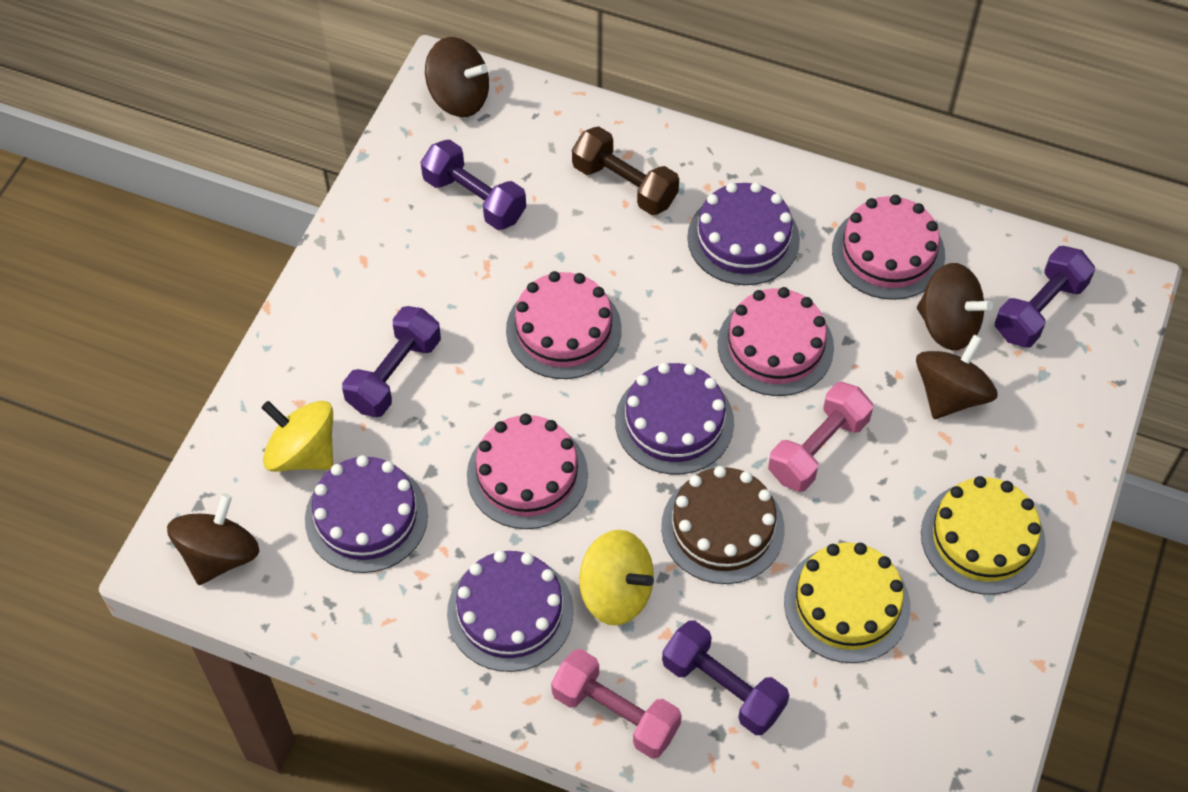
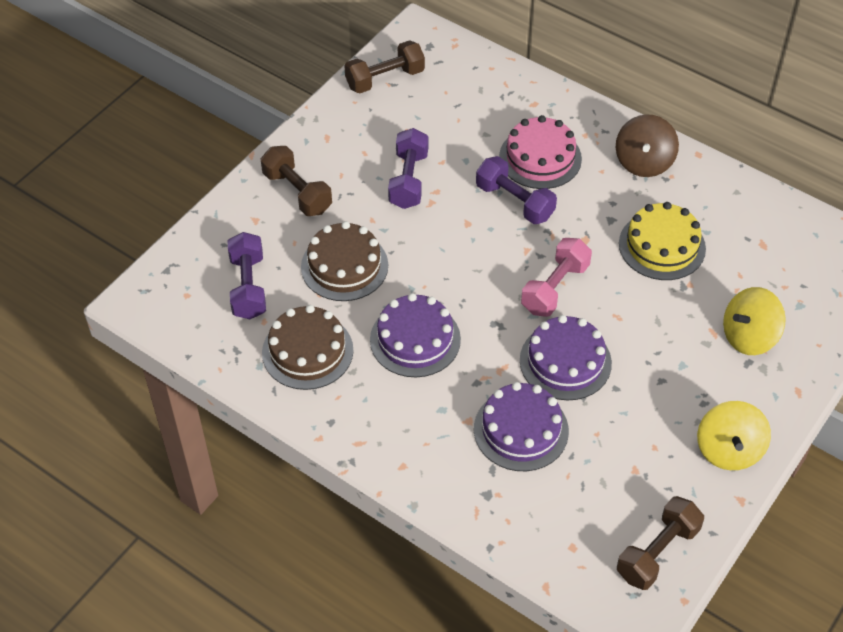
brown cake: 1 -> 2
brown dumbbell: 1 -> 3
brown spinning top: 4 -> 1
pink cake: 4 -> 1
pink dumbbell: 2 -> 1
purple cake: 4 -> 3
purple dumbbell: 4 -> 3
yellow cake: 2 -> 1

